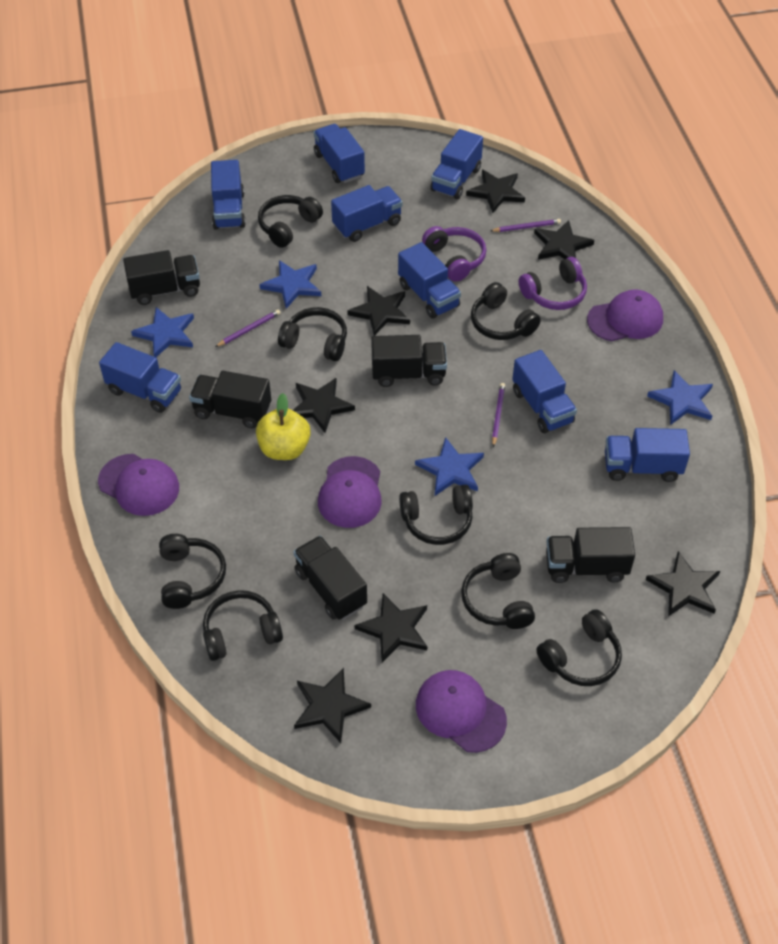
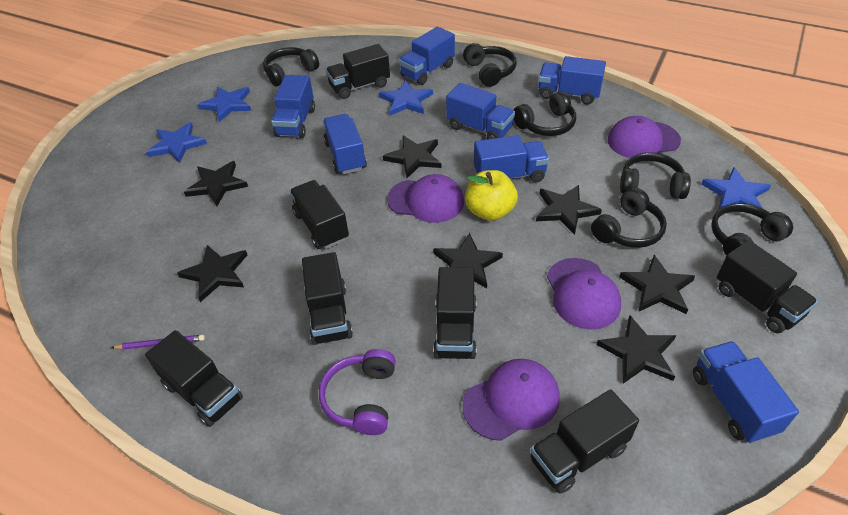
black headphones: 8 -> 6
black truck: 5 -> 7
blue truck: 8 -> 7
purple headphones: 2 -> 1
purple pencil: 3 -> 1

